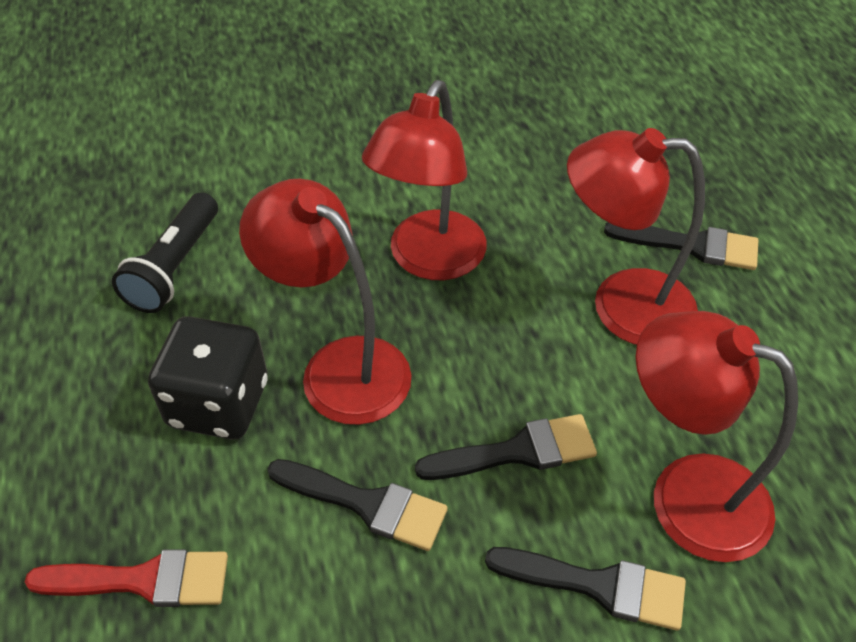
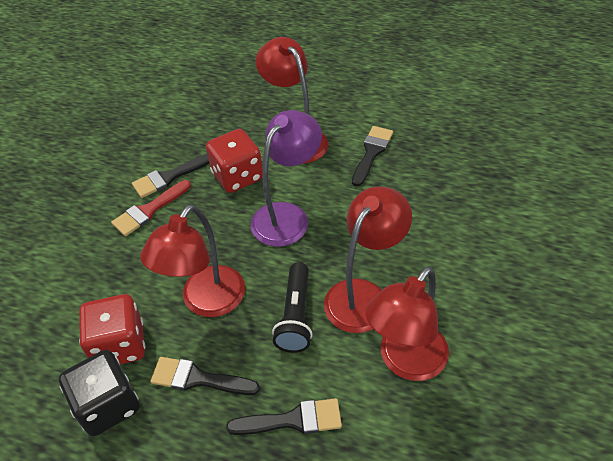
purple lamp: 0 -> 1
red dice: 0 -> 2

